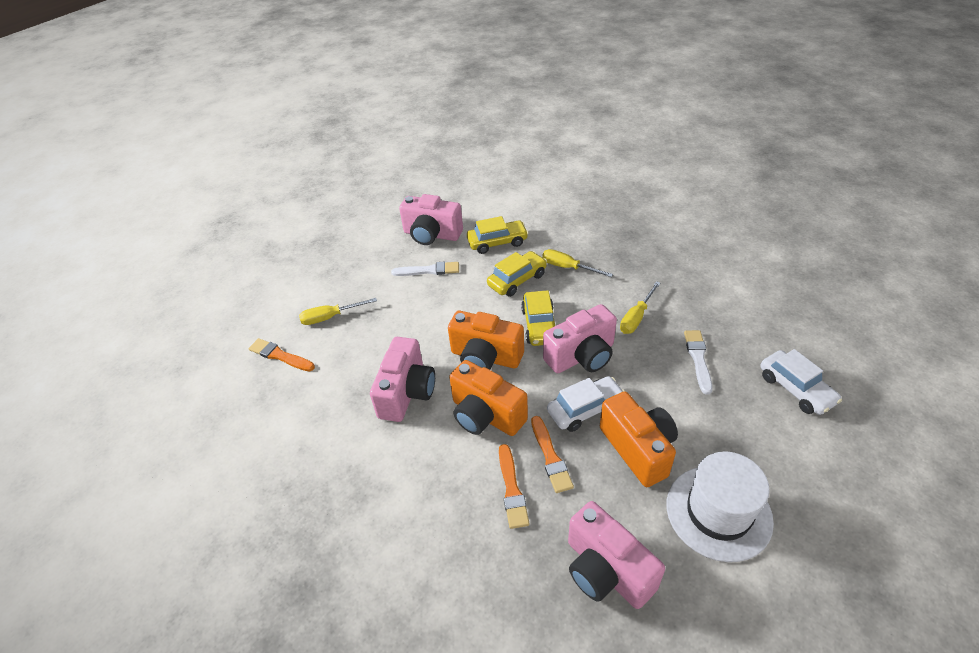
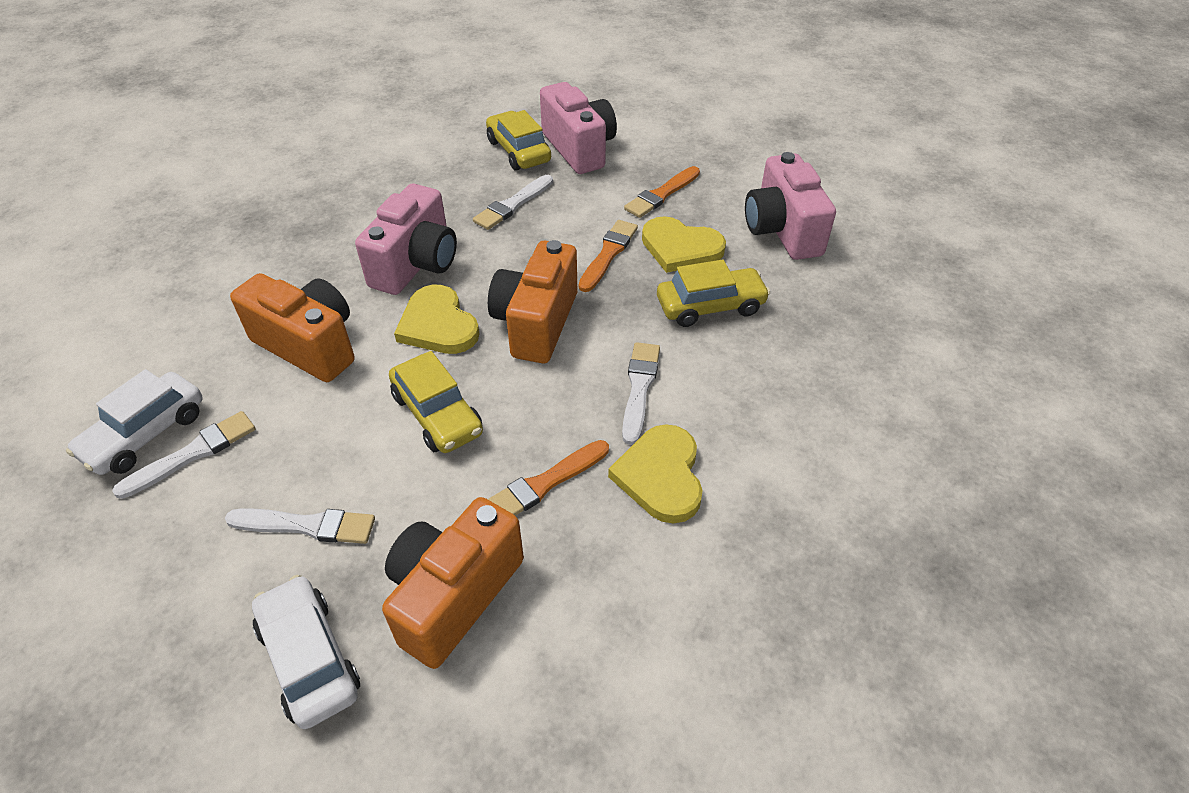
pink camera: 4 -> 3
white brush: 2 -> 4
white hat: 1 -> 0
yellow heart: 0 -> 3
yellow screwdriver: 3 -> 0

